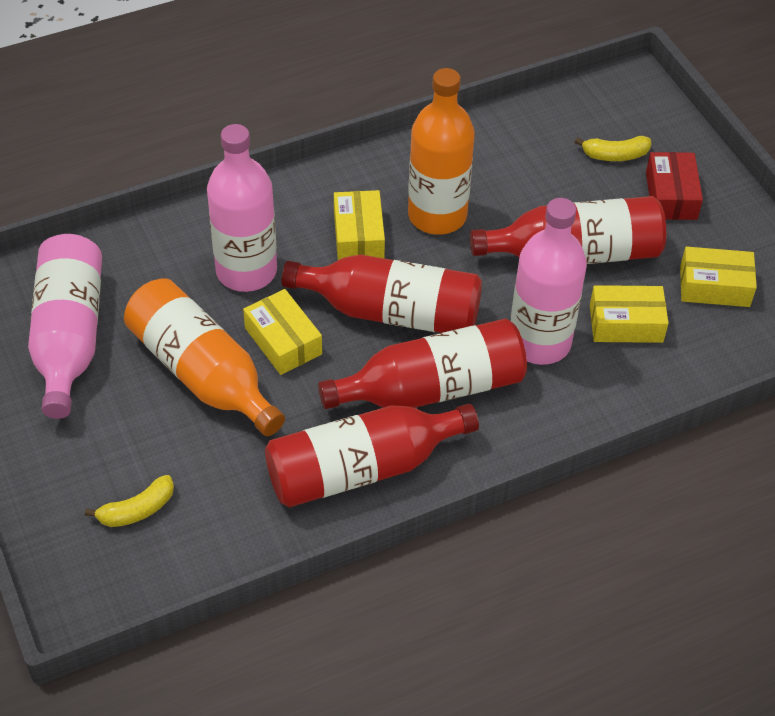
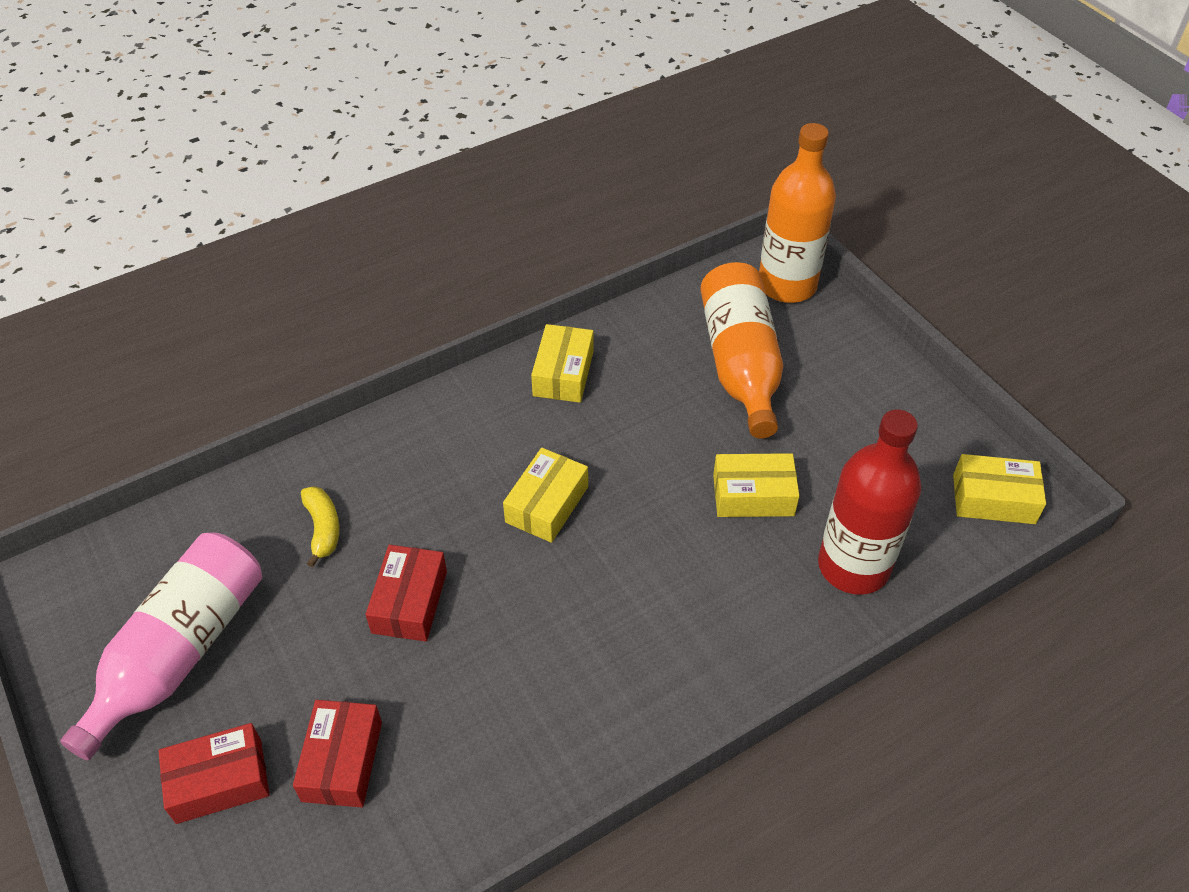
pink bottle: 3 -> 1
red bottle: 4 -> 1
red box: 1 -> 3
yellow banana: 2 -> 1

